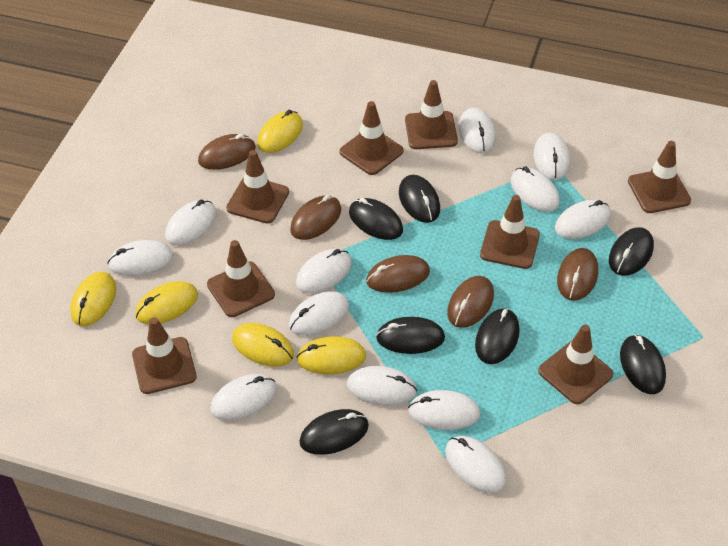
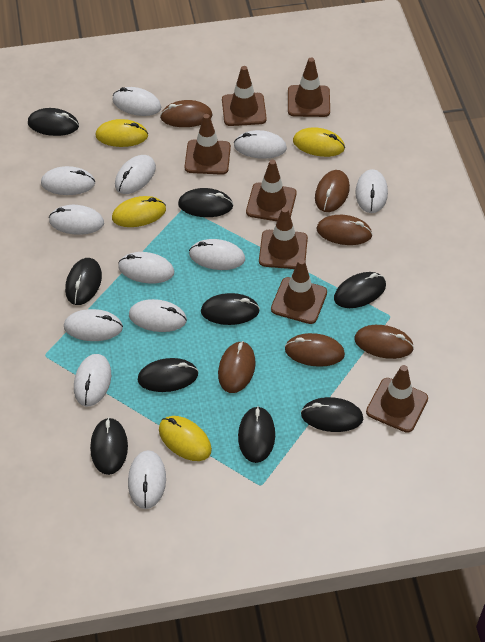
black mouse: 7 -> 9
brown mouse: 5 -> 6
brown traffic cone: 8 -> 7
yellow mouse: 5 -> 4

